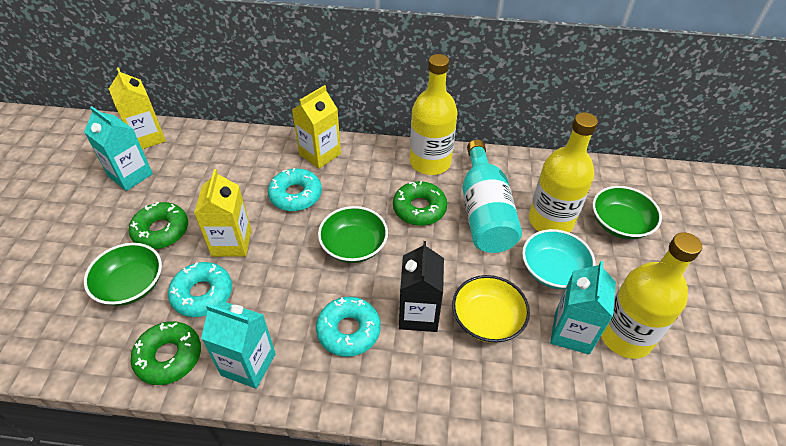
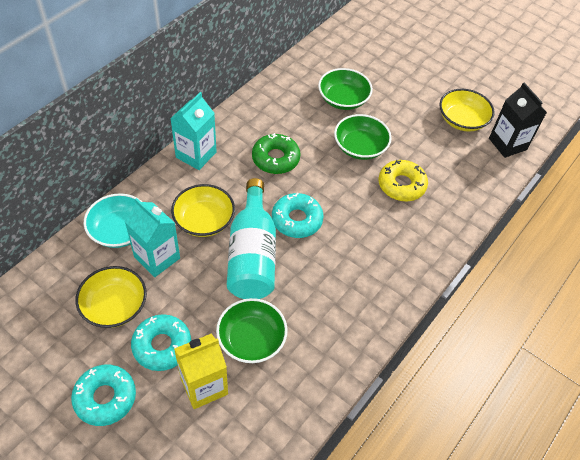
green donut: 3 -> 1
turquoise carton: 3 -> 2
yellow bottle: 3 -> 0
yellow bowl: 1 -> 3
yellow carton: 3 -> 1
yellow donut: 0 -> 1

